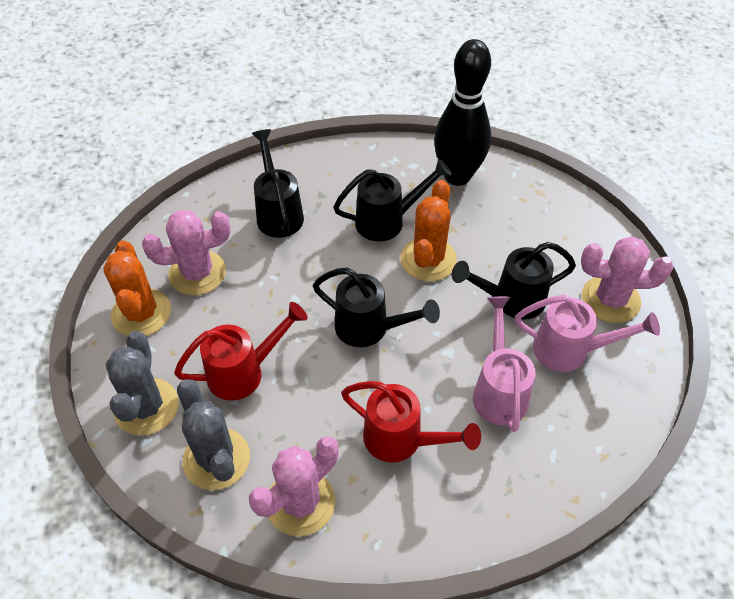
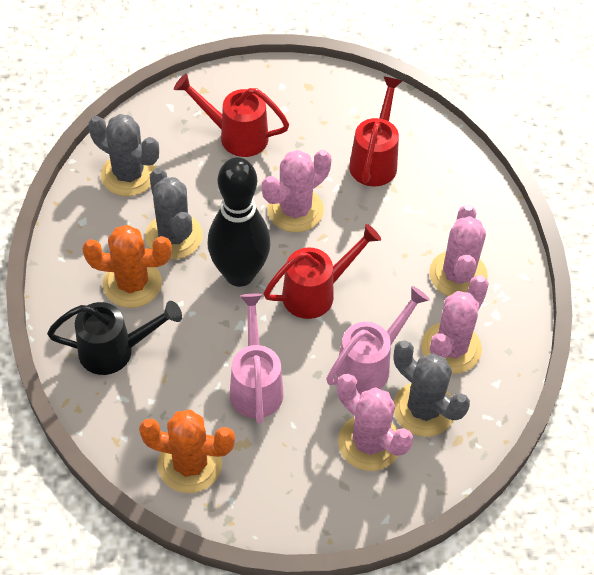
black watering can: 4 -> 1
grey cactus: 2 -> 3
pink cactus: 3 -> 4
red watering can: 2 -> 3

